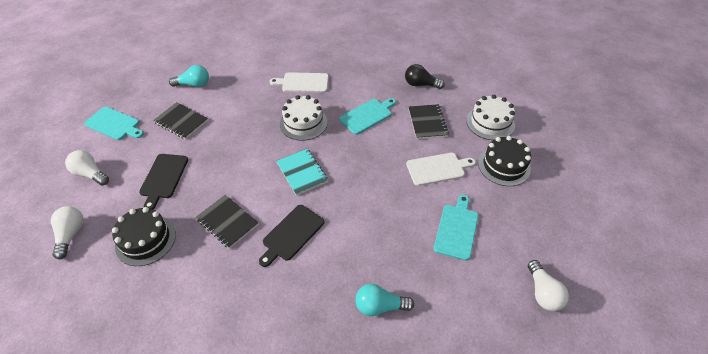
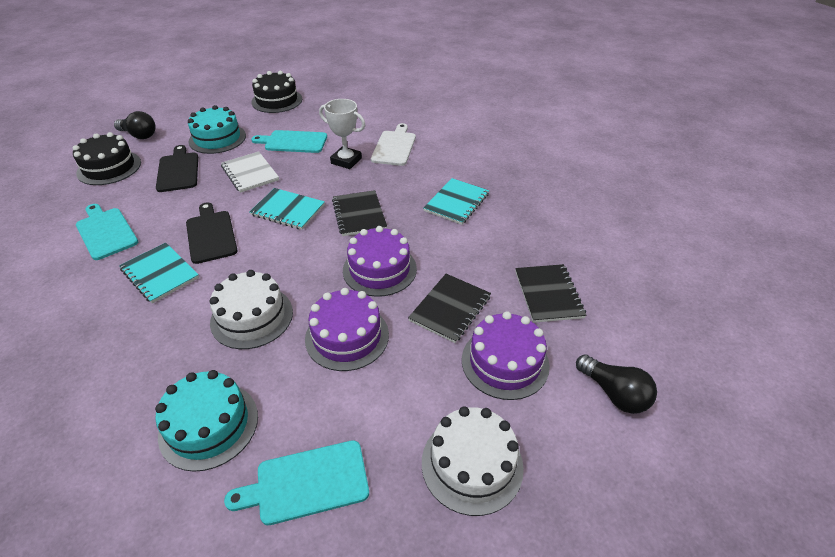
black light bulb: 1 -> 2
purple cake: 0 -> 3
turquoise cake: 0 -> 2
turquoise light bulb: 2 -> 0
turquoise notebook: 1 -> 3
white cutting board: 2 -> 1
white light bulb: 3 -> 0
white notebook: 0 -> 1
white trophy: 0 -> 1

